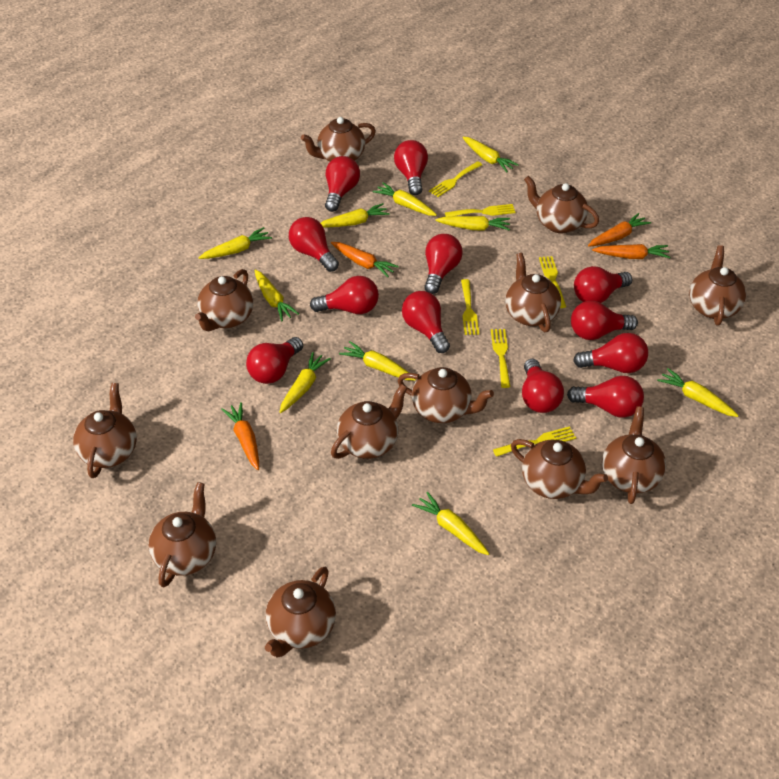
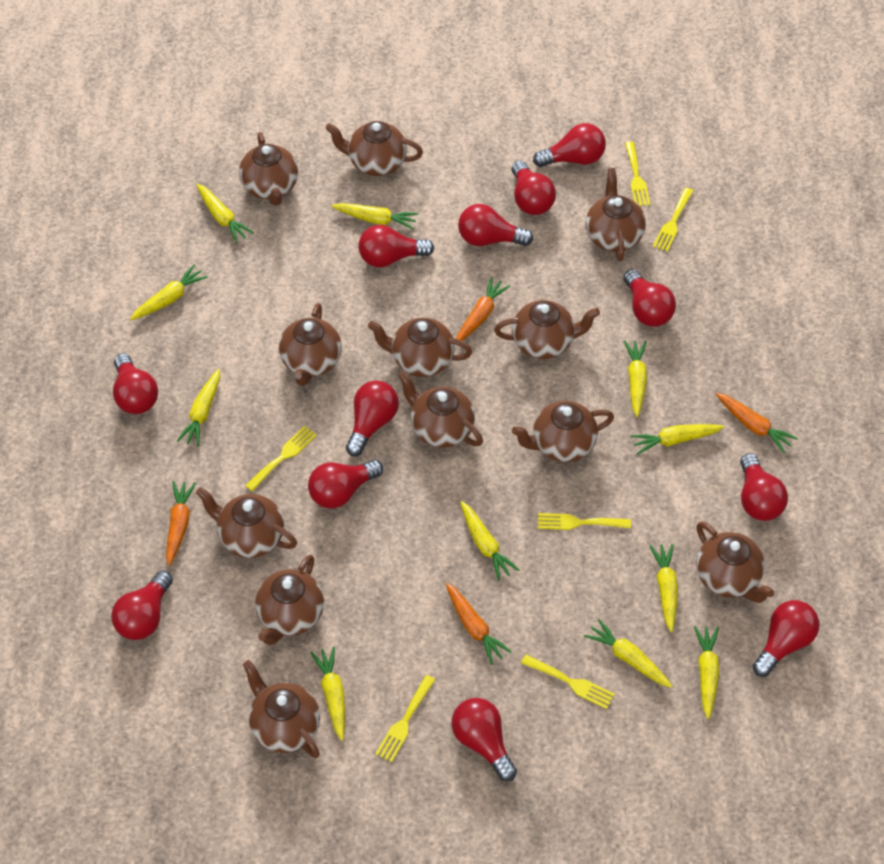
yellow carrot: 10 -> 11

